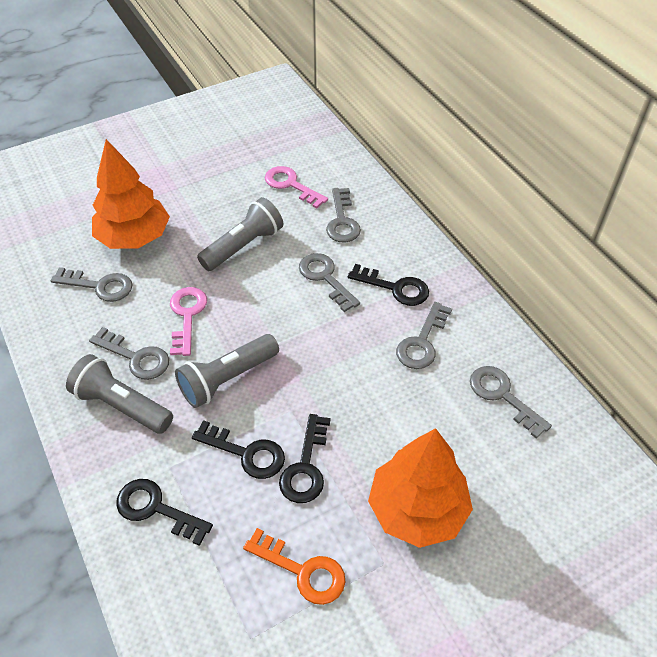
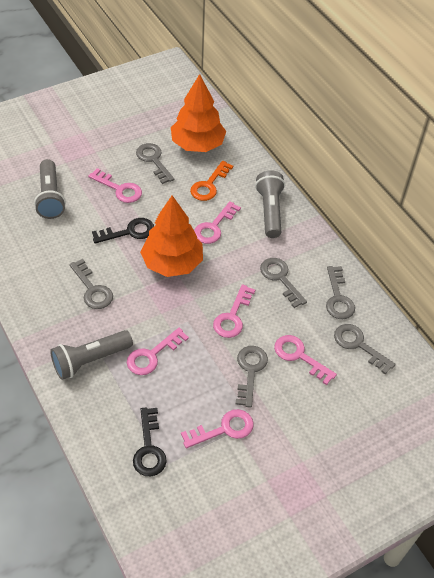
black key: 4 -> 2
pink key: 2 -> 6

